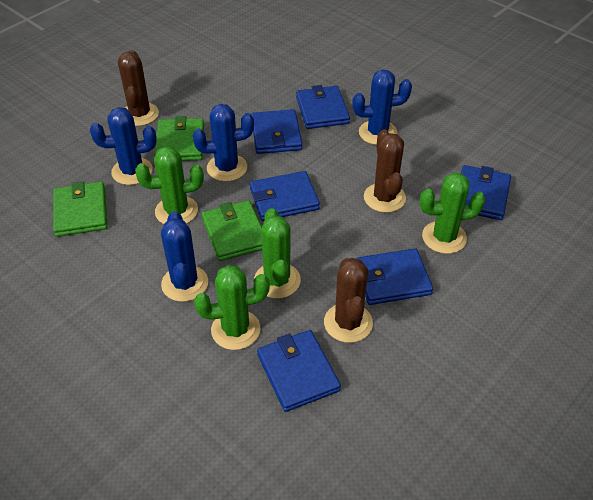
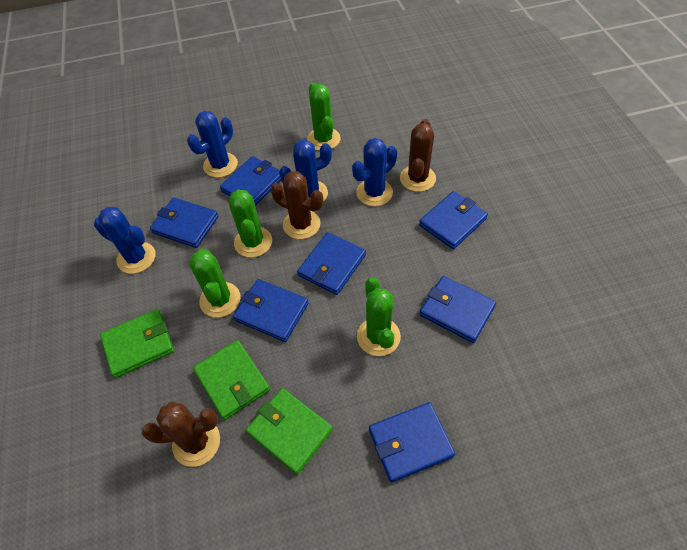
blue wallet: 6 -> 7

